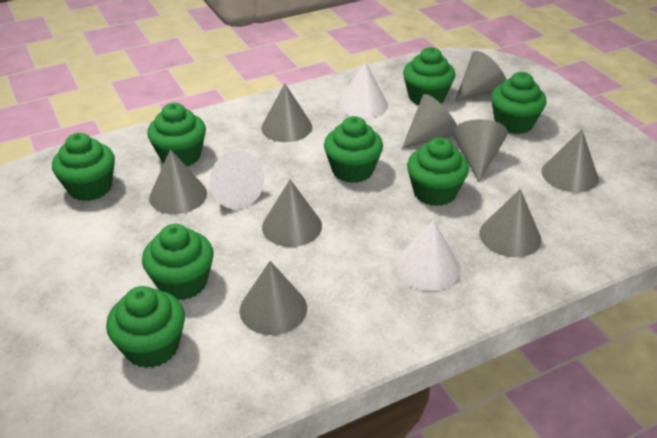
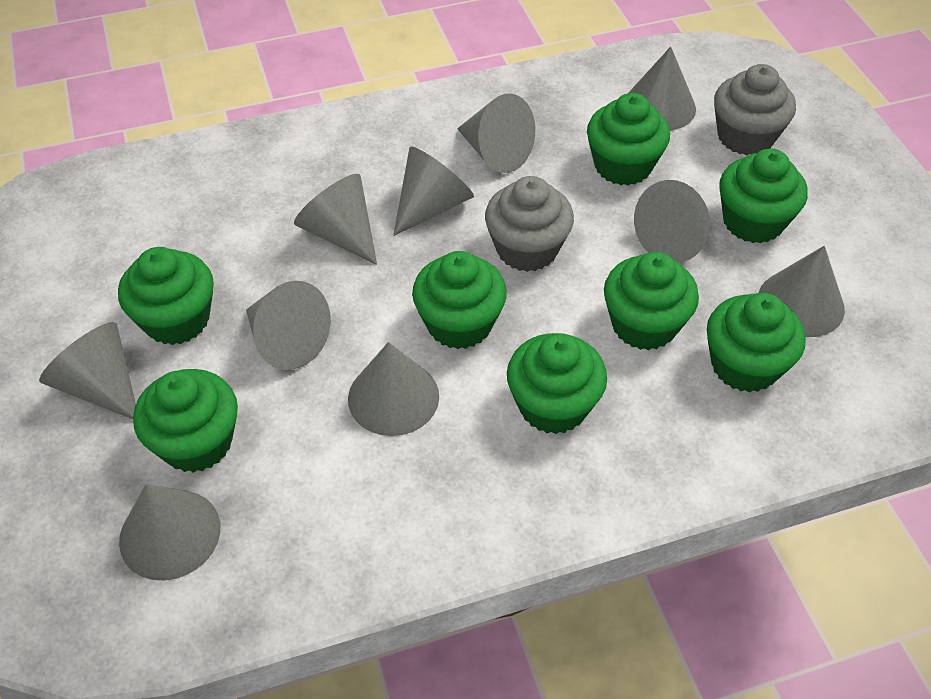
grey cone: 9 -> 10
grey cupcake: 0 -> 2
white cone: 3 -> 0

